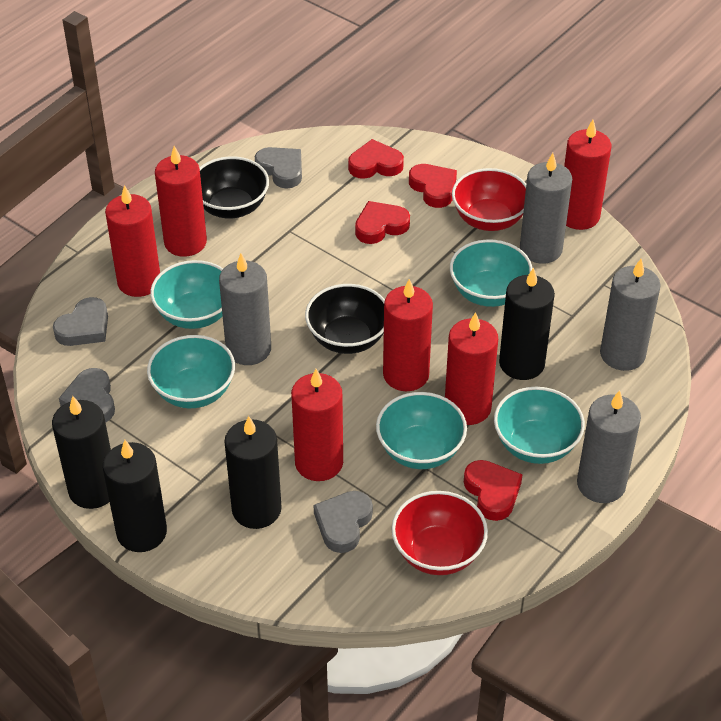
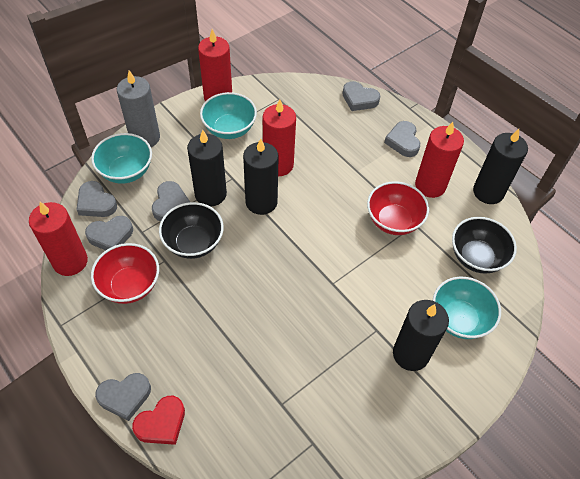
grey candle: 4 -> 1
grey heart: 4 -> 6
red candle: 6 -> 4
red heart: 4 -> 1
turquoise bowl: 5 -> 3

